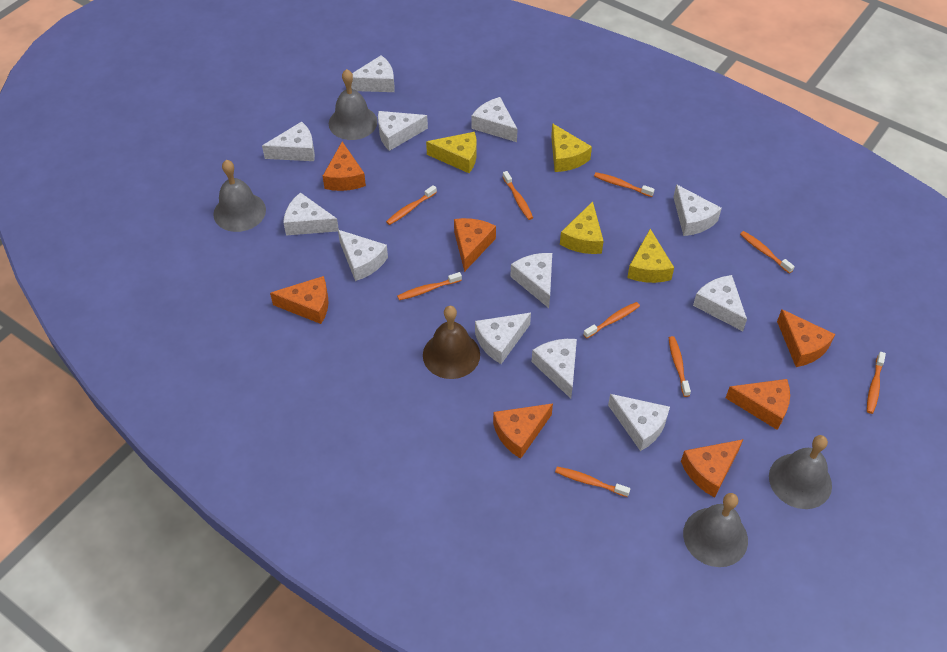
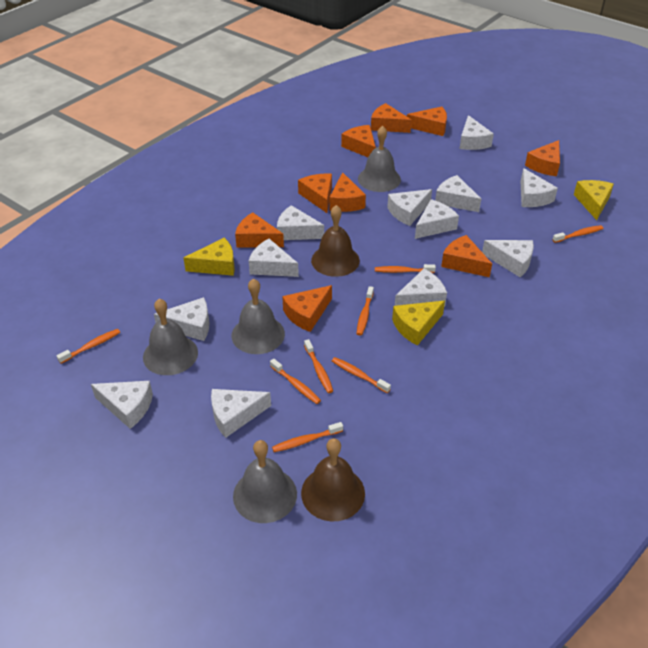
brown bell: 1 -> 2
orange cheese: 7 -> 9
orange toothbrush: 9 -> 8
yellow cheese: 4 -> 3

